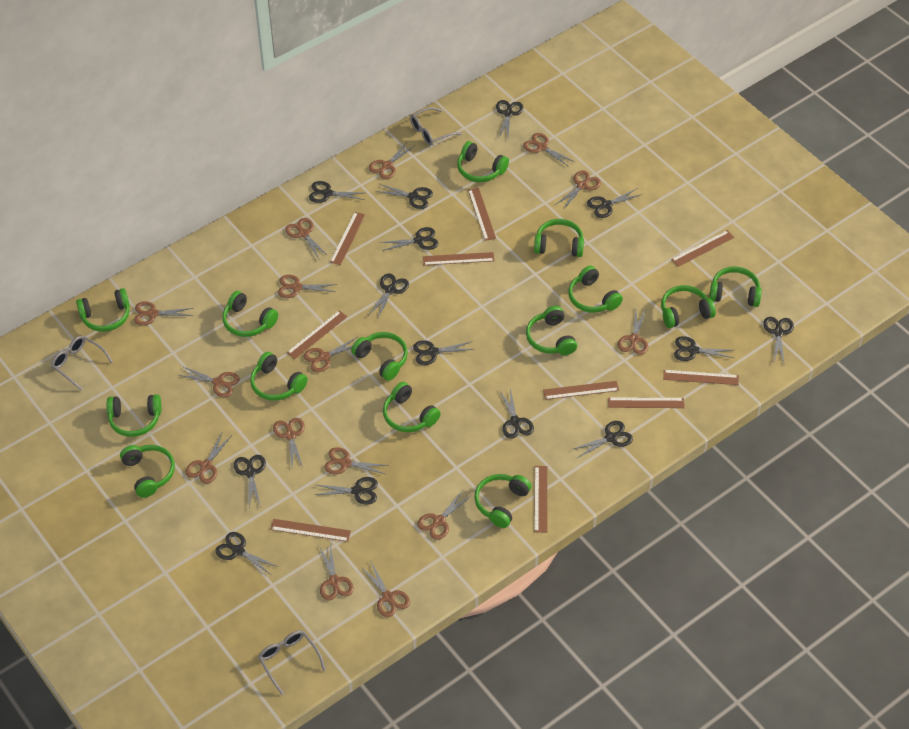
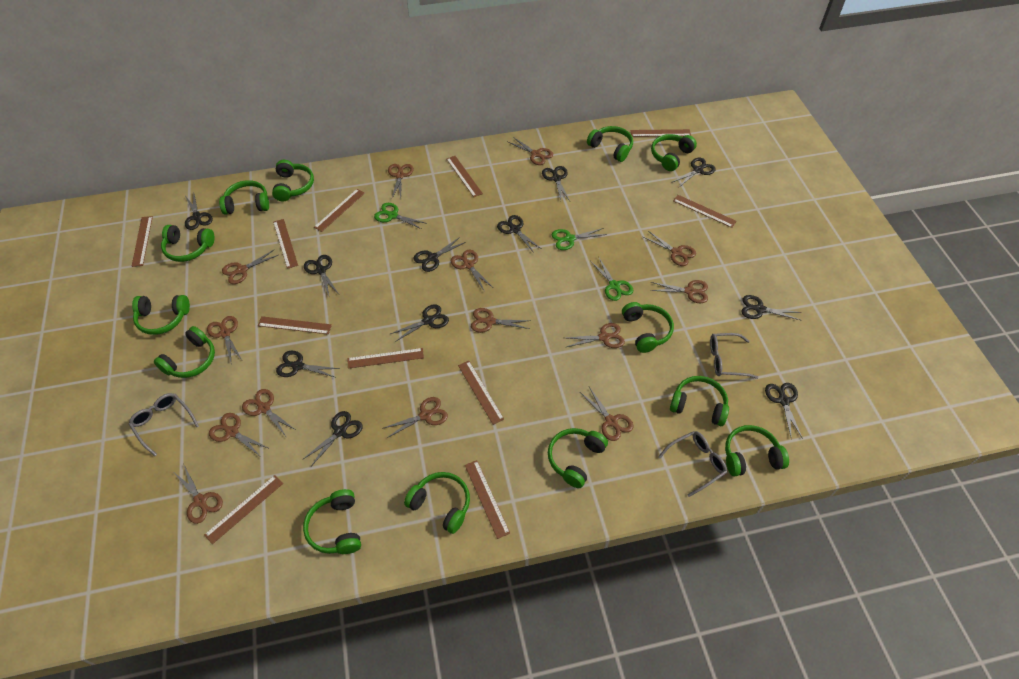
black scissors: 14 -> 11
brown ruler: 10 -> 11
brown scissors: 15 -> 14
green headphones: 14 -> 13
green scissors: 0 -> 3

